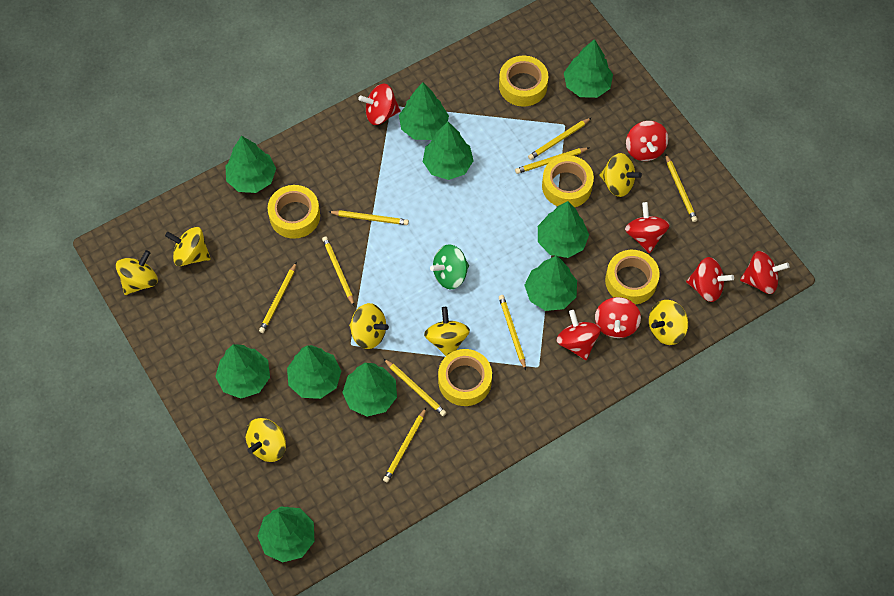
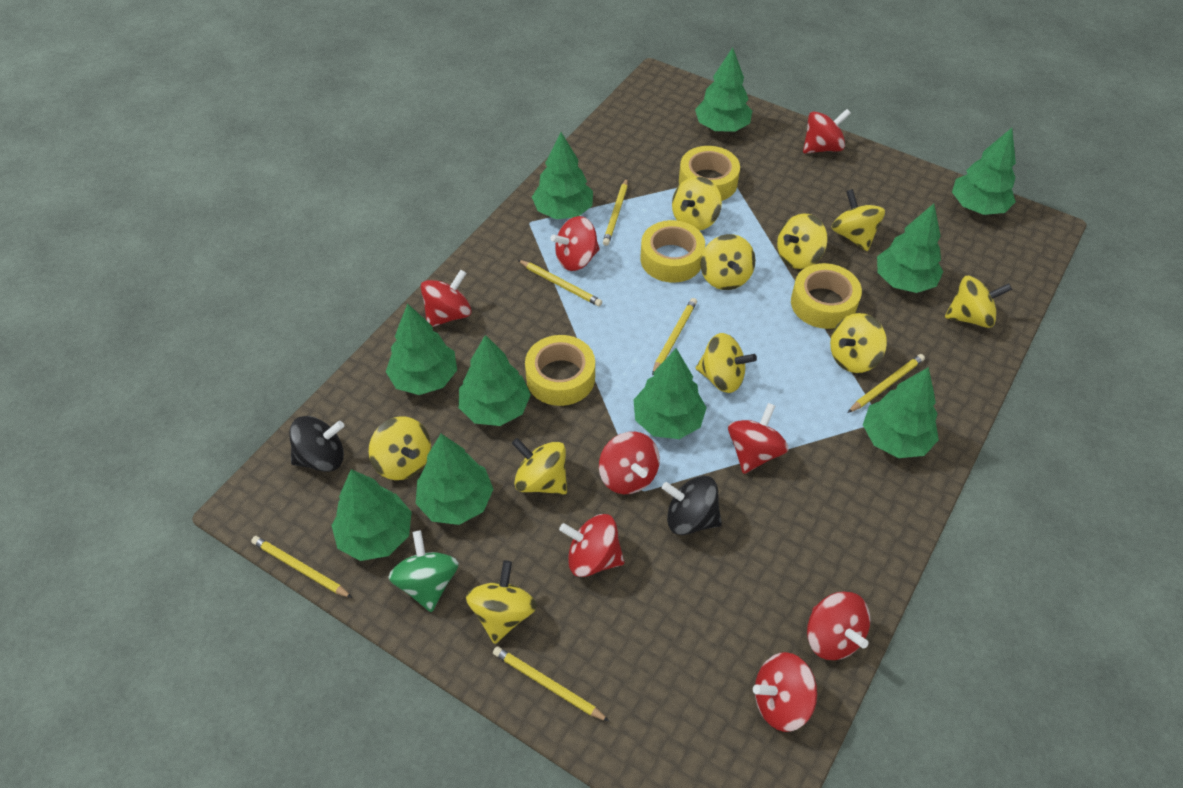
black spinning top: 0 -> 2
red spinning top: 7 -> 8
yellow pencil: 9 -> 6
yellow spinning top: 7 -> 10
yellow tape: 5 -> 4

